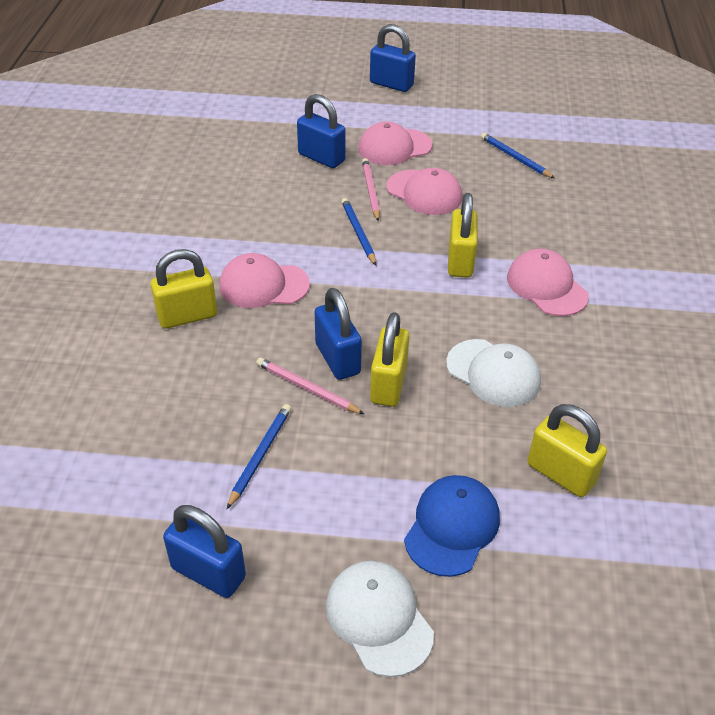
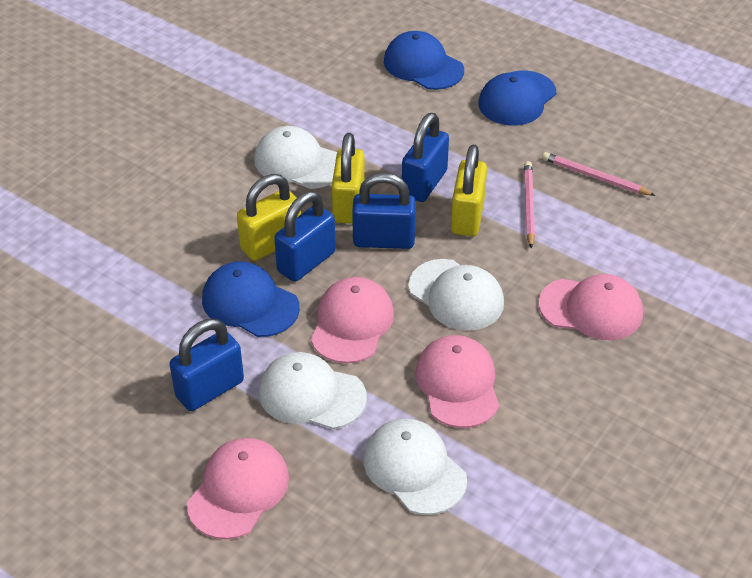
blue cap: 1 -> 3
blue pencil: 3 -> 0
white cap: 2 -> 4
yellow padlock: 4 -> 3

